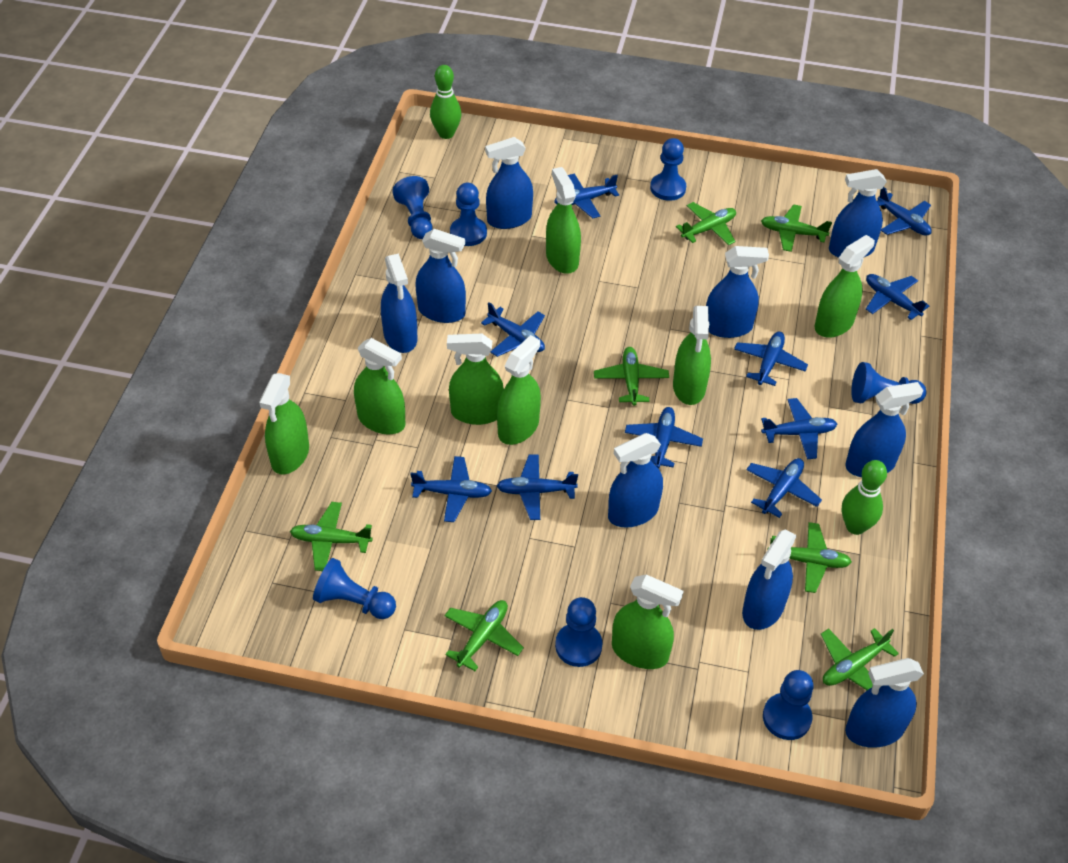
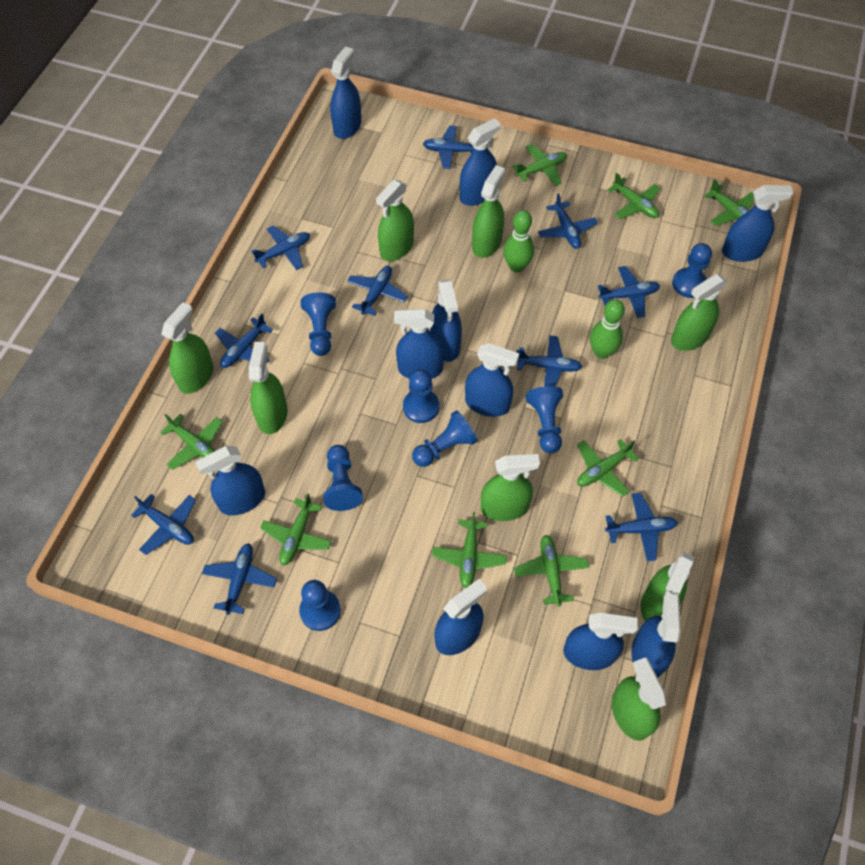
blue spray bottle: 9 -> 10
green plane: 7 -> 8

